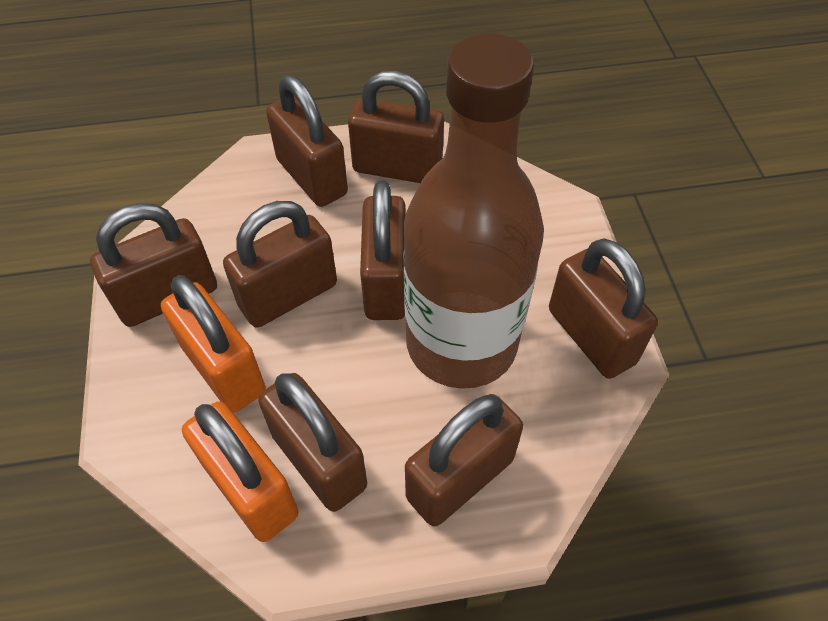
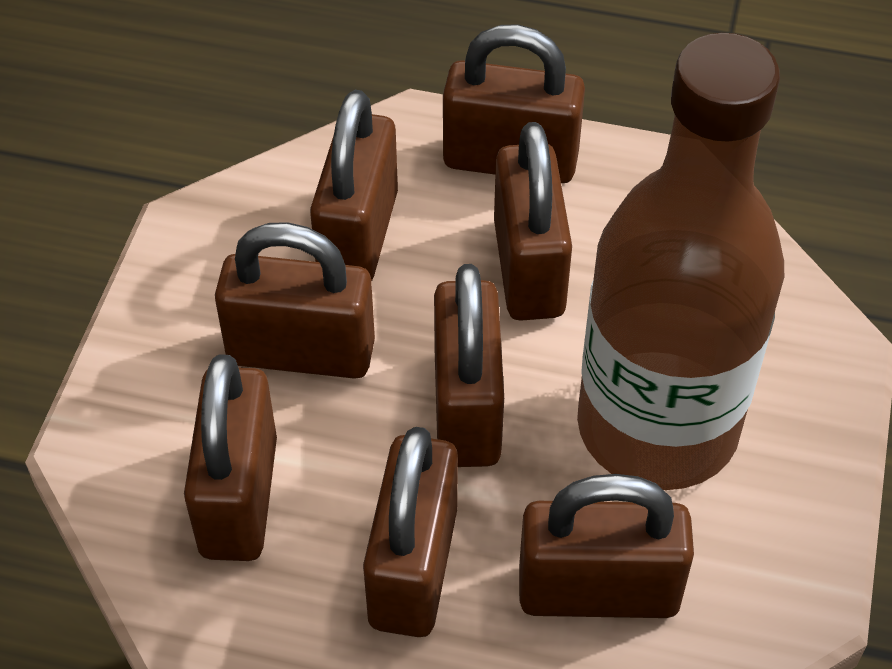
orange padlock: 2 -> 0

